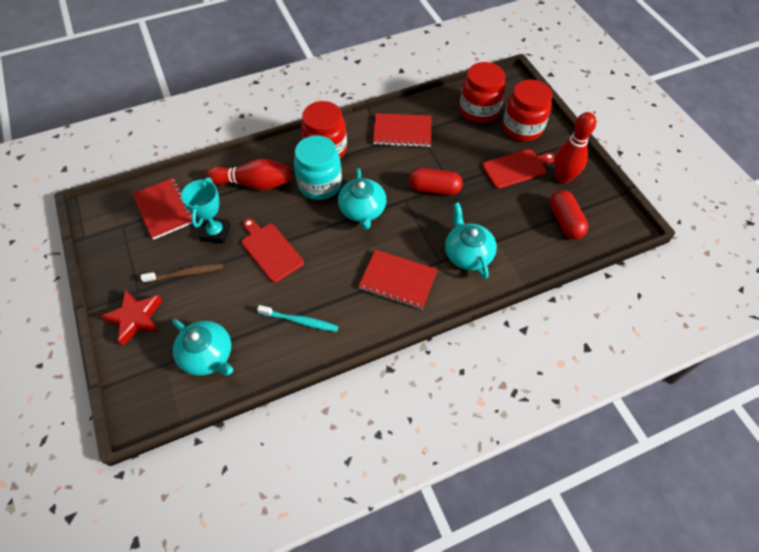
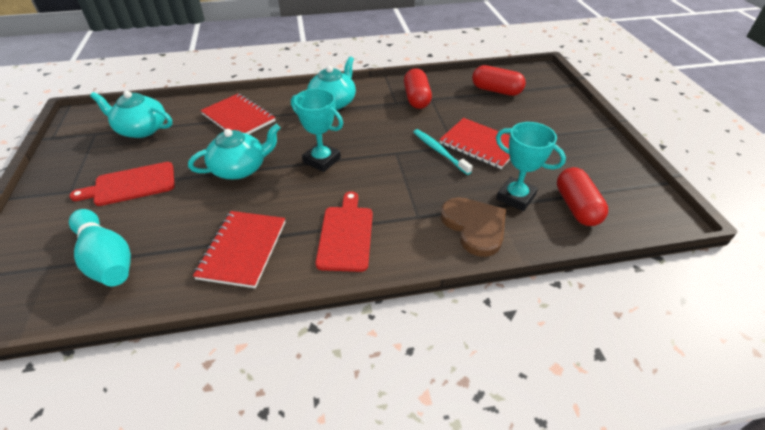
brown heart: 0 -> 1
brown toothbrush: 1 -> 0
red bowling pin: 2 -> 0
red capsule: 2 -> 3
red jar: 3 -> 0
red star: 1 -> 0
turquoise bowling pin: 0 -> 1
turquoise jar: 1 -> 0
turquoise trophy: 1 -> 2

